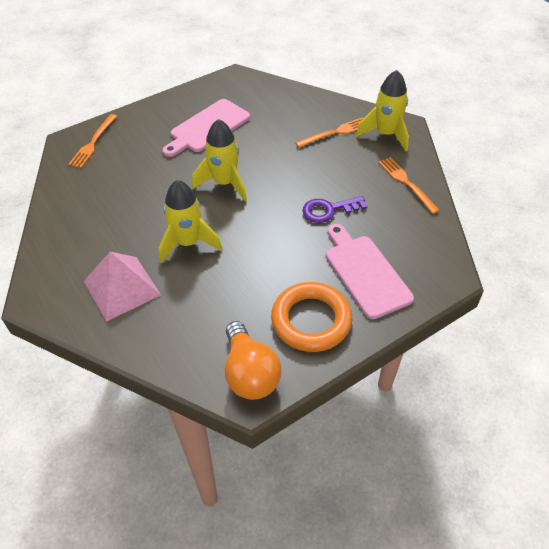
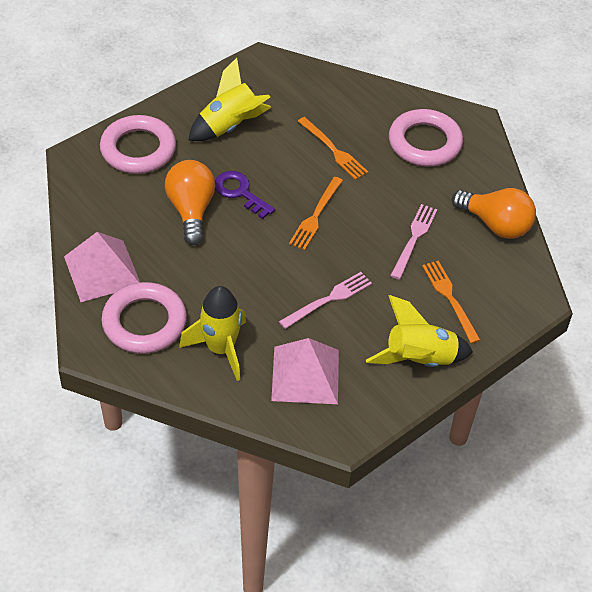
orange light bulb: 1 -> 2
orange ring: 1 -> 0
pink cutting board: 2 -> 0
pink fork: 0 -> 2
pink pyramid: 1 -> 2
pink ring: 0 -> 3

